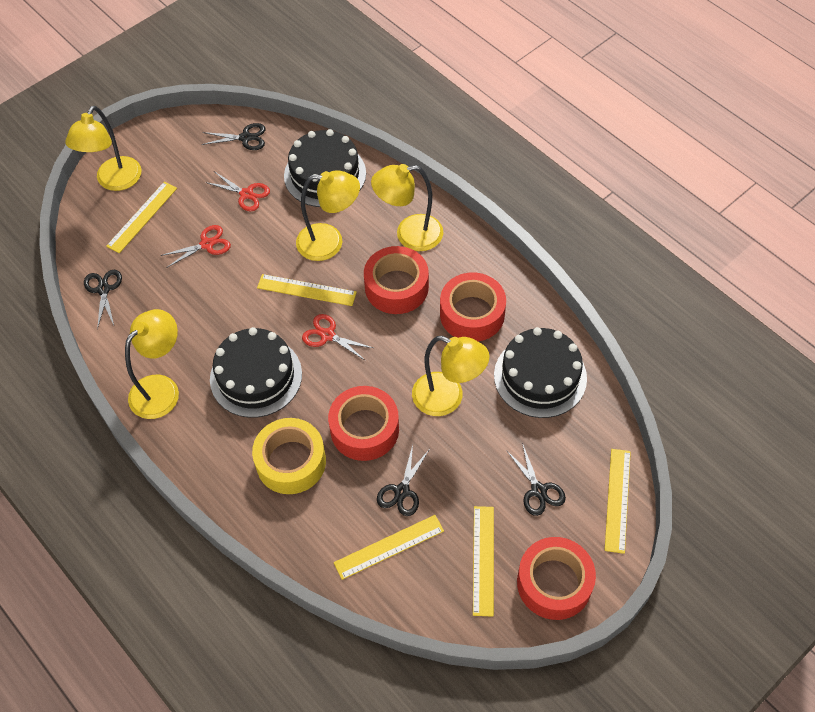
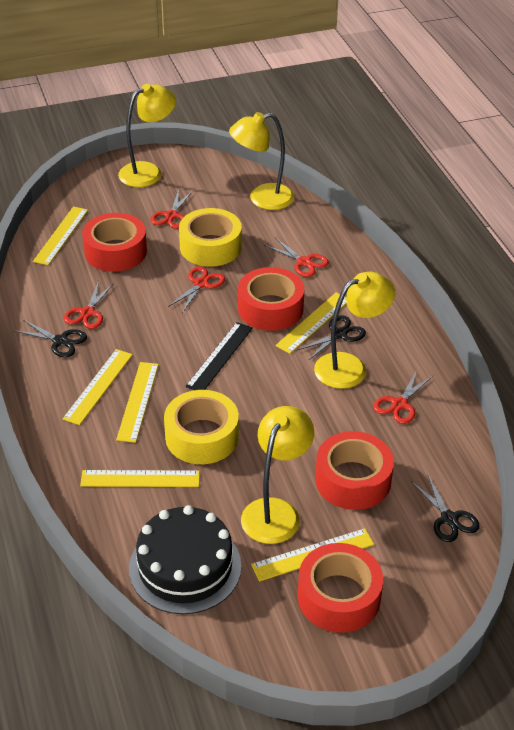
black cake: 3 -> 1
black ruler: 0 -> 1
black scissors: 4 -> 3
red scissors: 3 -> 5
yellow lamp: 5 -> 4
yellow ruler: 5 -> 6
yellow tape: 1 -> 2

